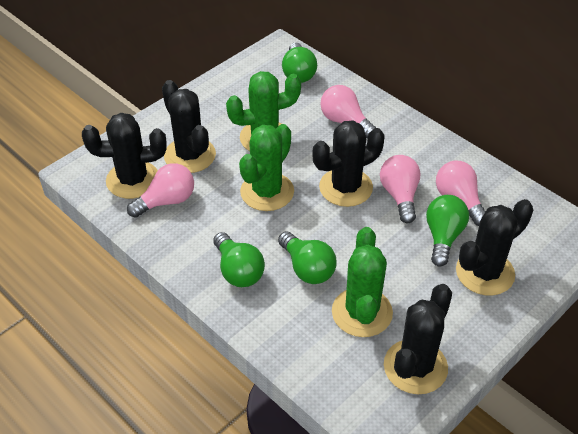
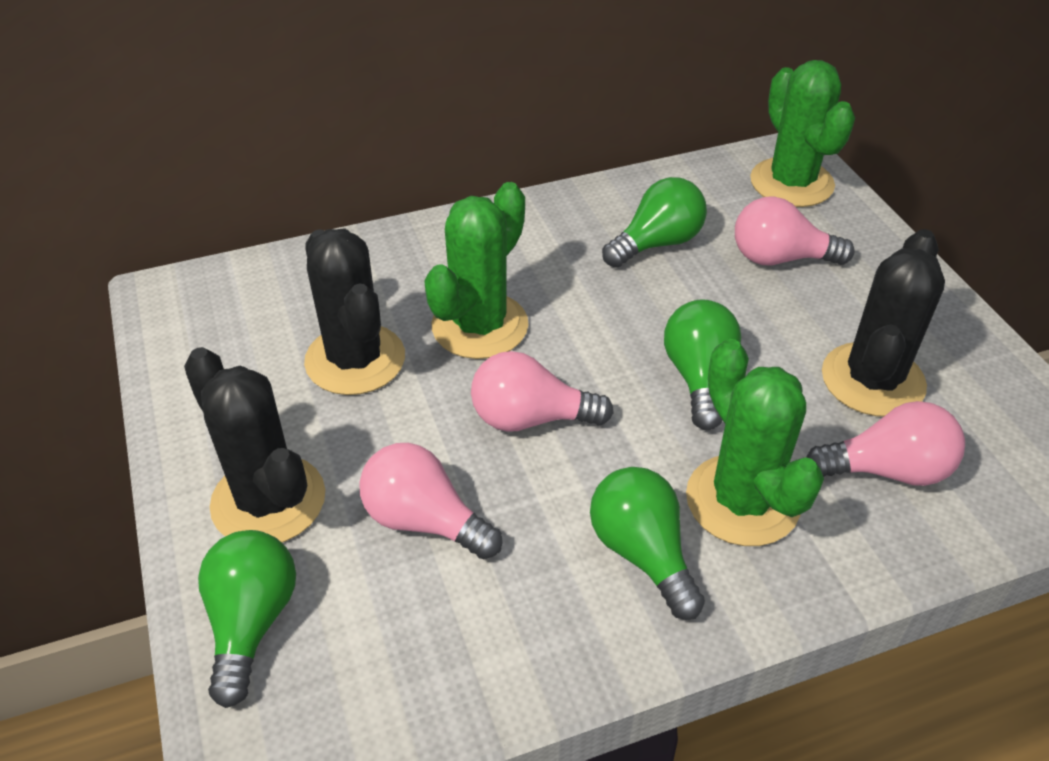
black cactus: 5 -> 3

